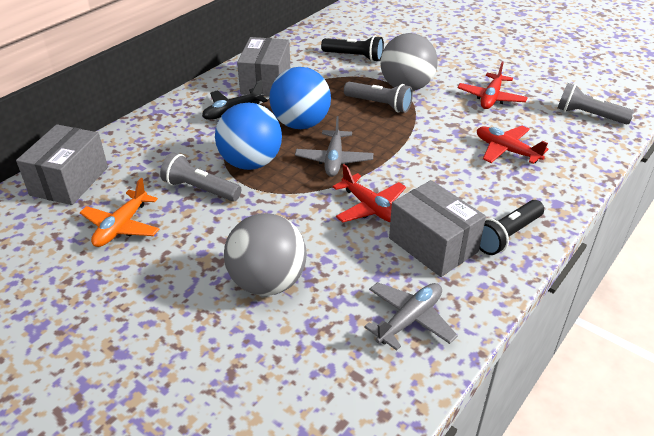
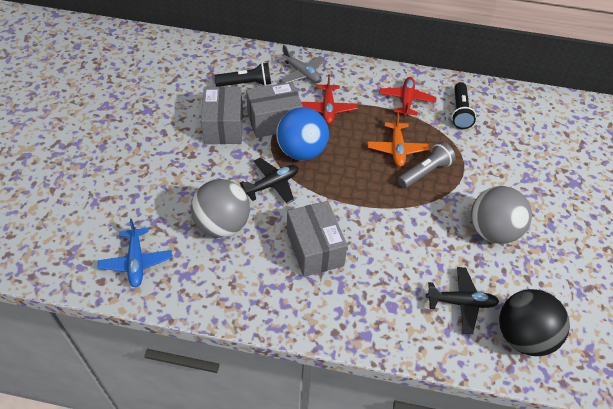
black ball: 0 -> 1
black plane: 1 -> 2
blue ball: 2 -> 1
blue plane: 0 -> 1
grey flashlight: 3 -> 1
grey plane: 2 -> 1
red plane: 3 -> 2

